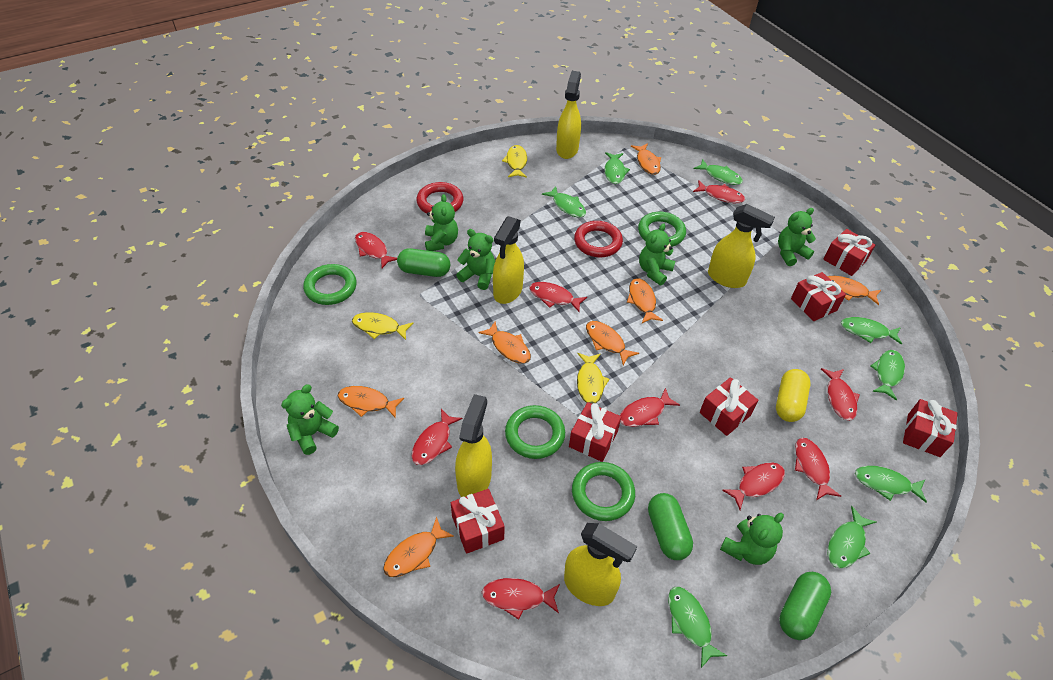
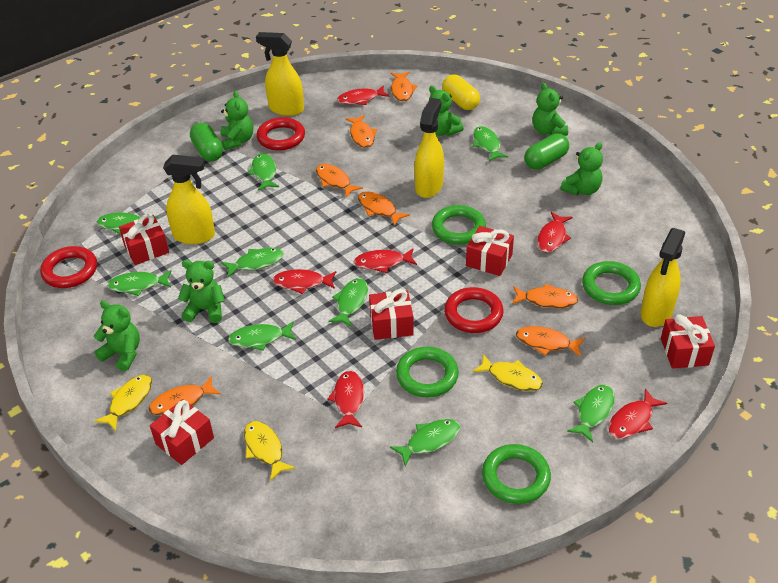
green capsule: 3 -> 2
green fish: 8 -> 9
red fish: 9 -> 6
red gift: 6 -> 5
red ring: 2 -> 3
yellow spray bottle: 5 -> 4

